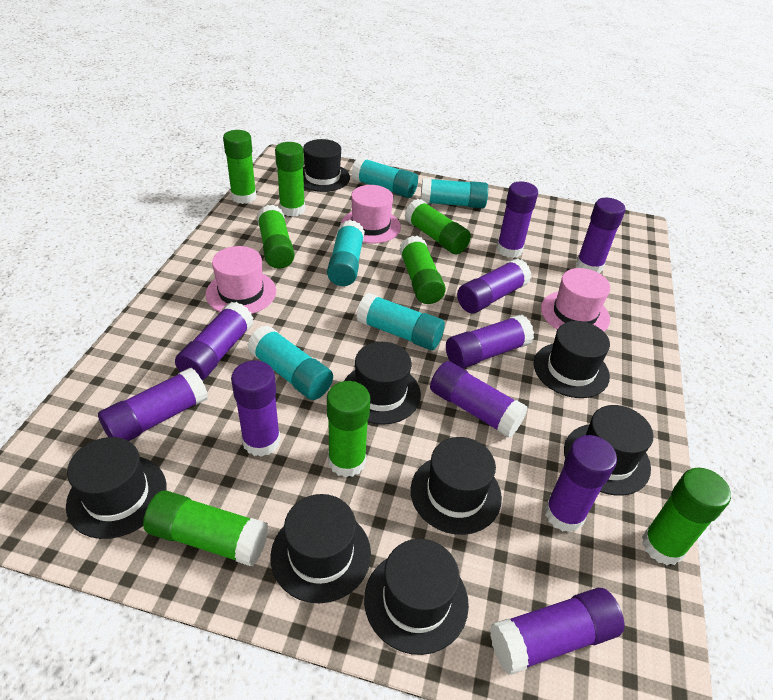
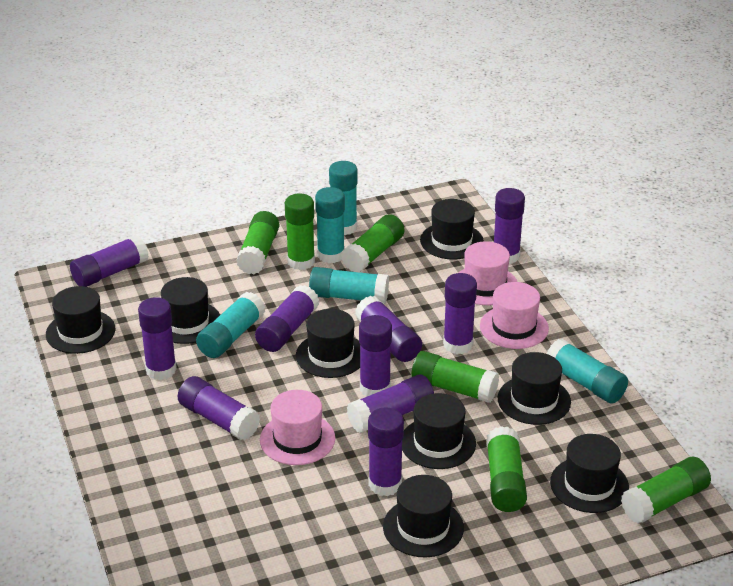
green glue stick: 8 -> 6

